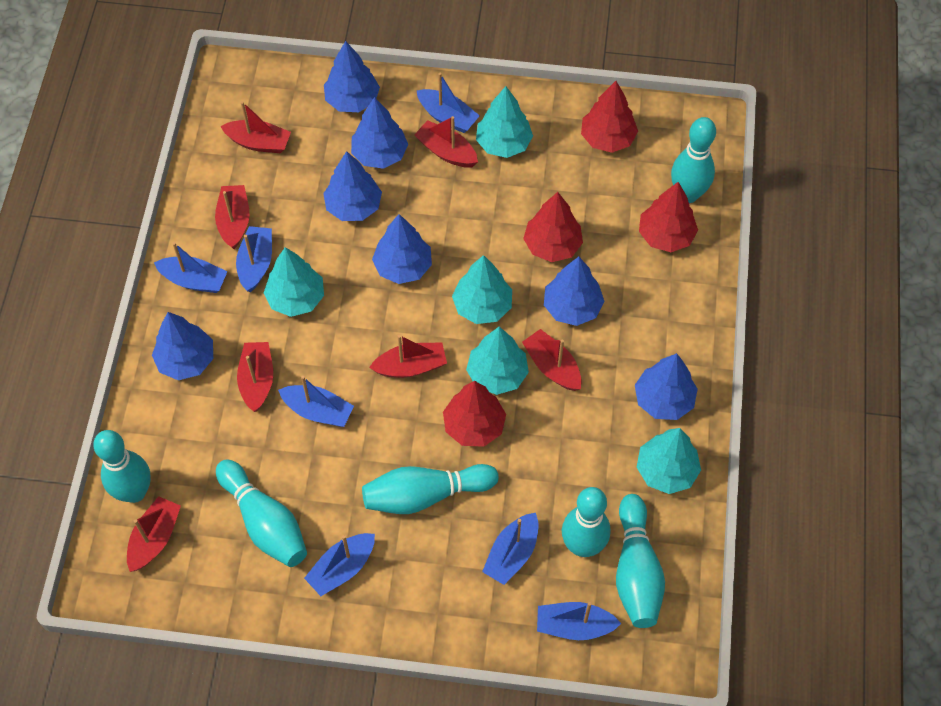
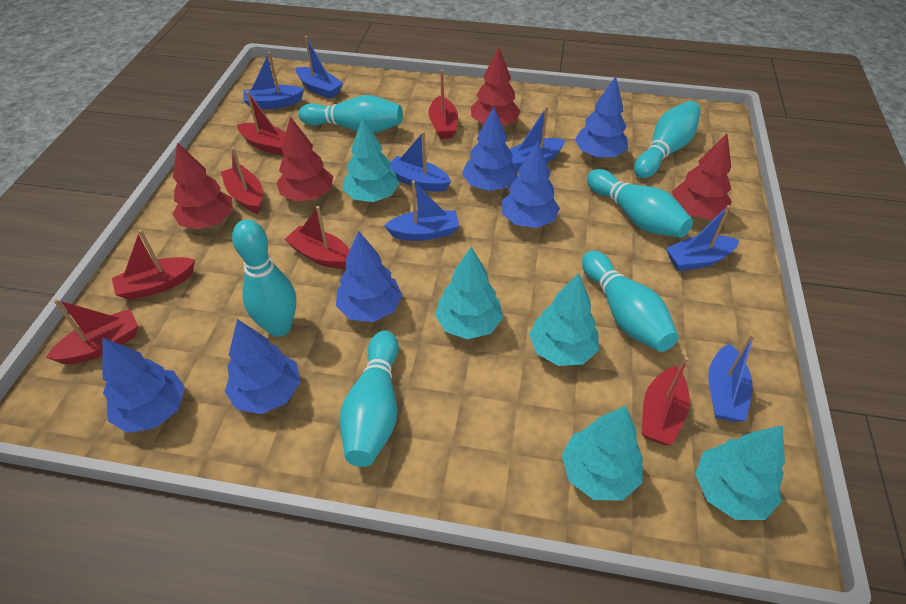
blue tree: 7 -> 6

